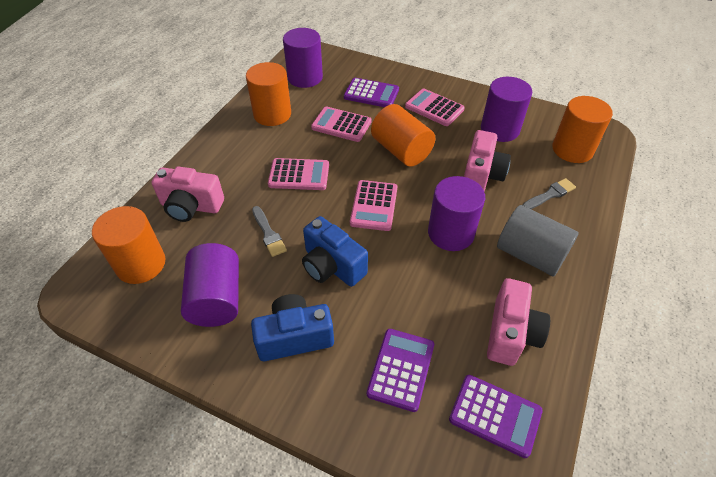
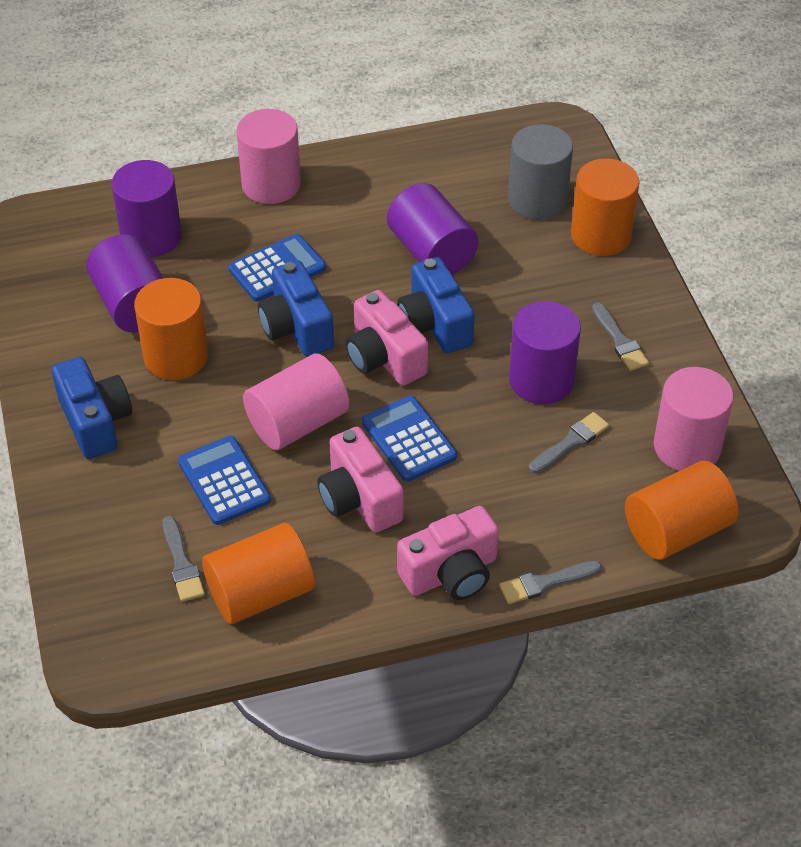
blue calculator: 0 -> 3
blue camera: 2 -> 3
grey brush: 2 -> 4
pink calculator: 4 -> 0
pink cylinder: 0 -> 3
purple calculator: 3 -> 0

